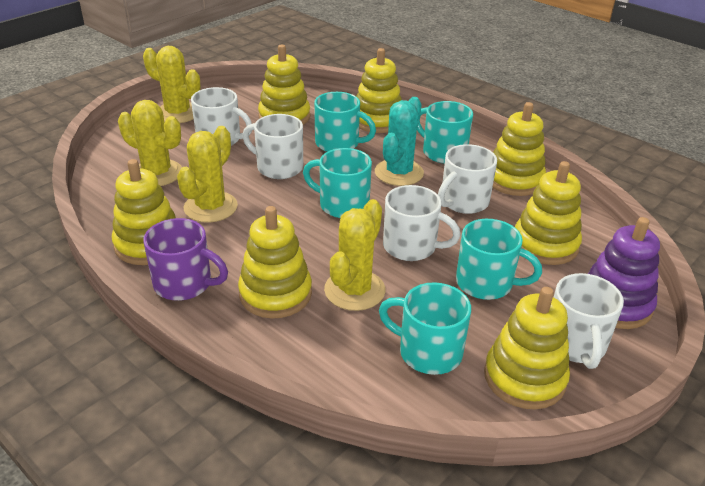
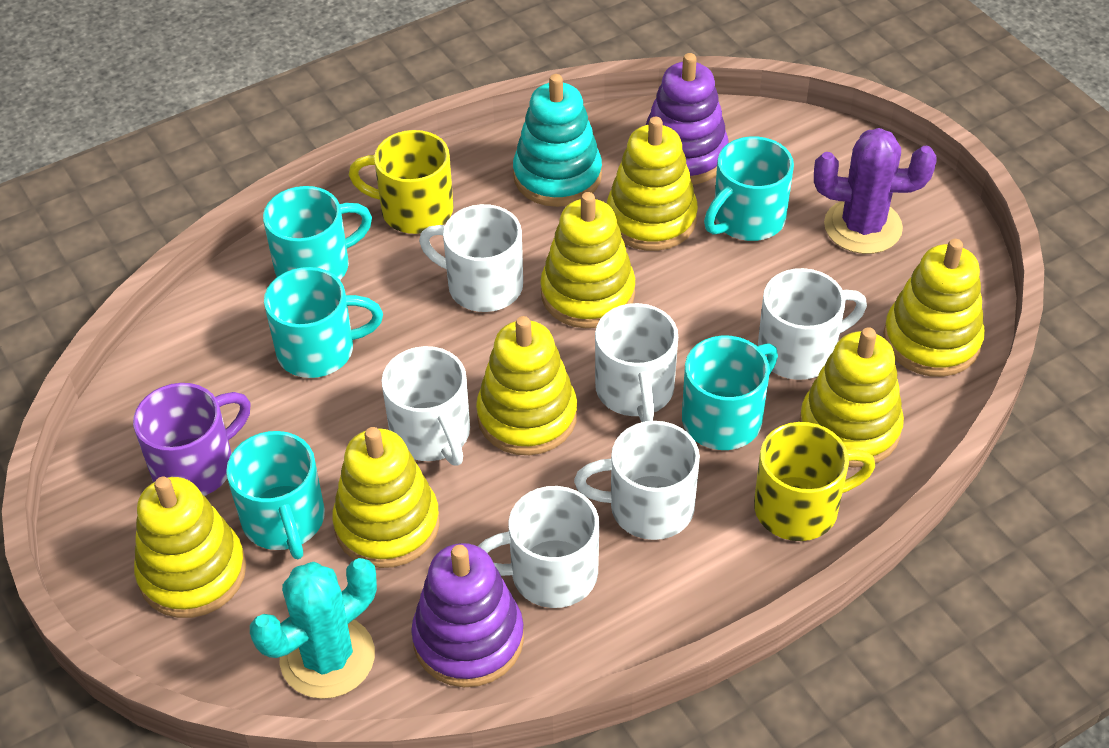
purple cactus: 0 -> 1
purple stacking toy: 1 -> 2
turquoise stacking toy: 0 -> 1
white mug: 5 -> 6
yellow cactus: 4 -> 0
yellow mug: 0 -> 2

